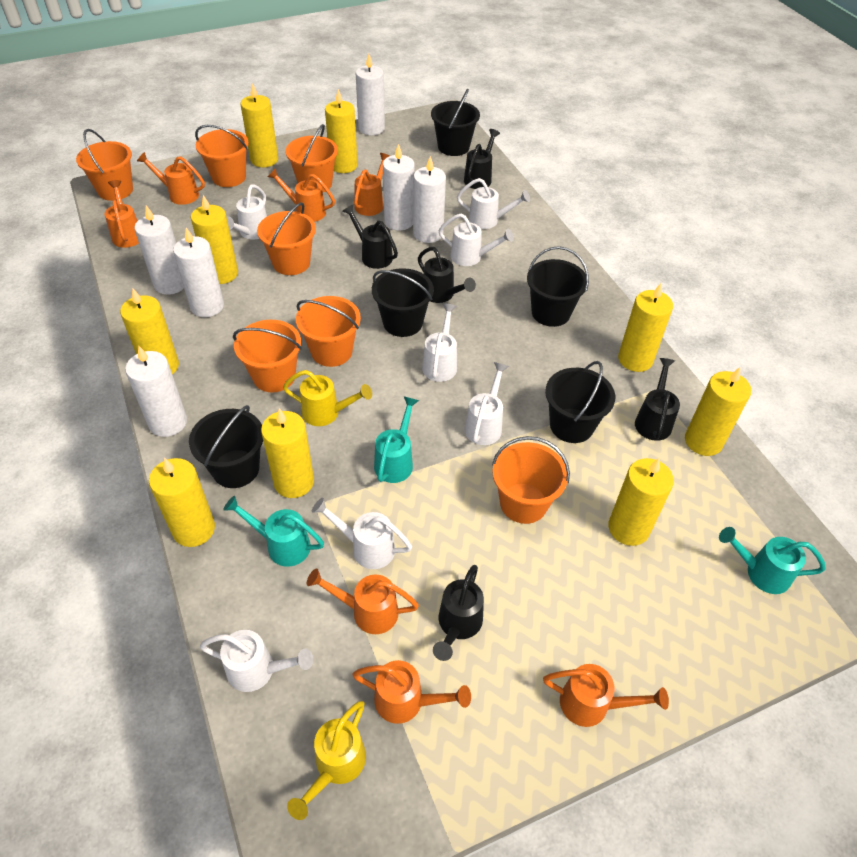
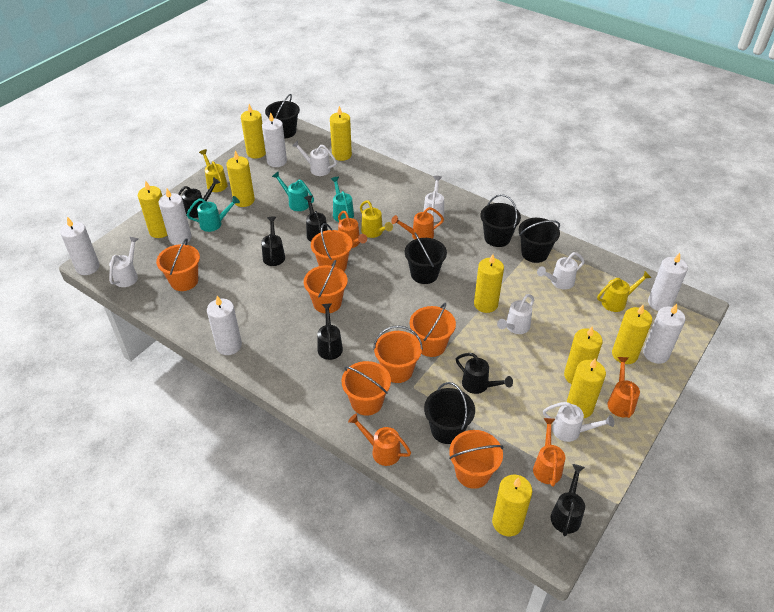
black watering can: 5 -> 6
orange watering can: 7 -> 5
white watering can: 7 -> 6
yellow watering can: 2 -> 3

